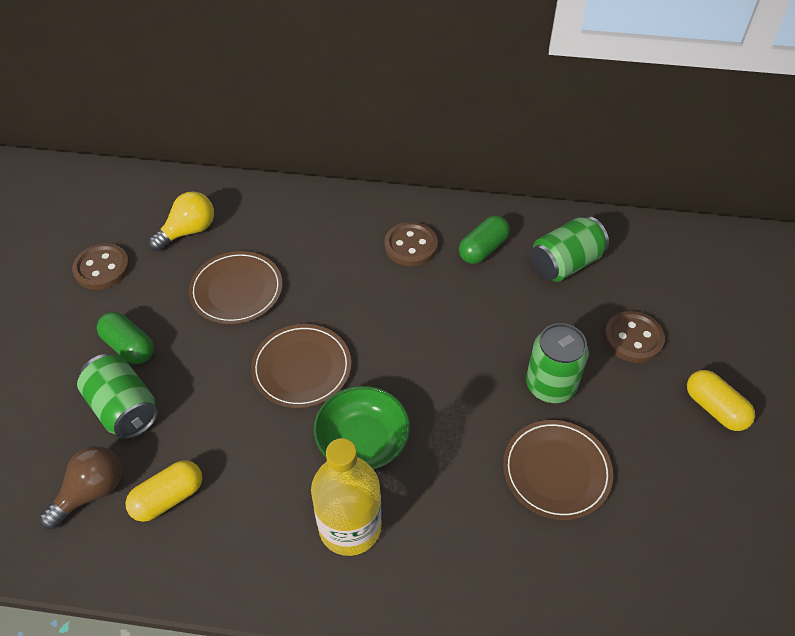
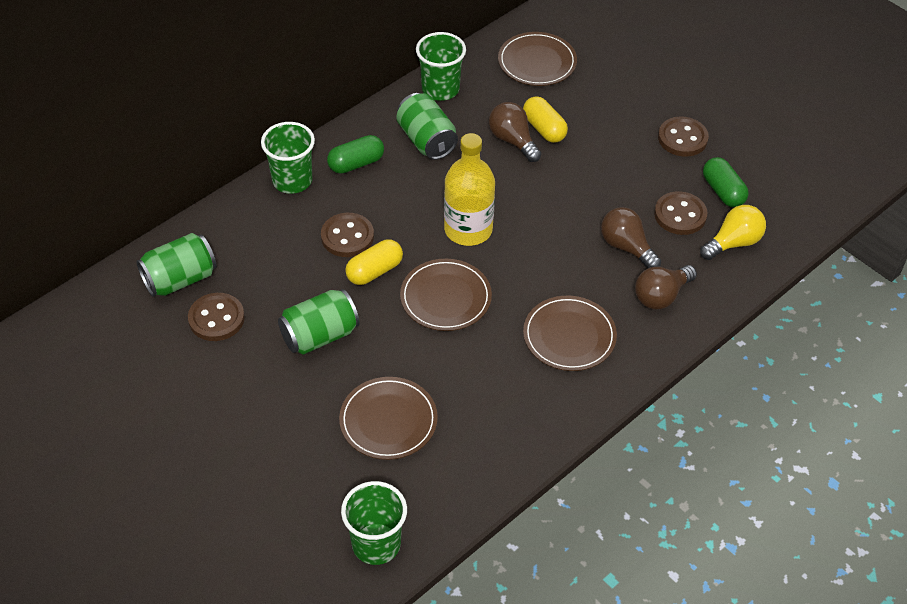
brown button: 3 -> 4
brown light bulb: 1 -> 3
brown plate: 3 -> 4
green bowl: 1 -> 0
green cup: 0 -> 3

